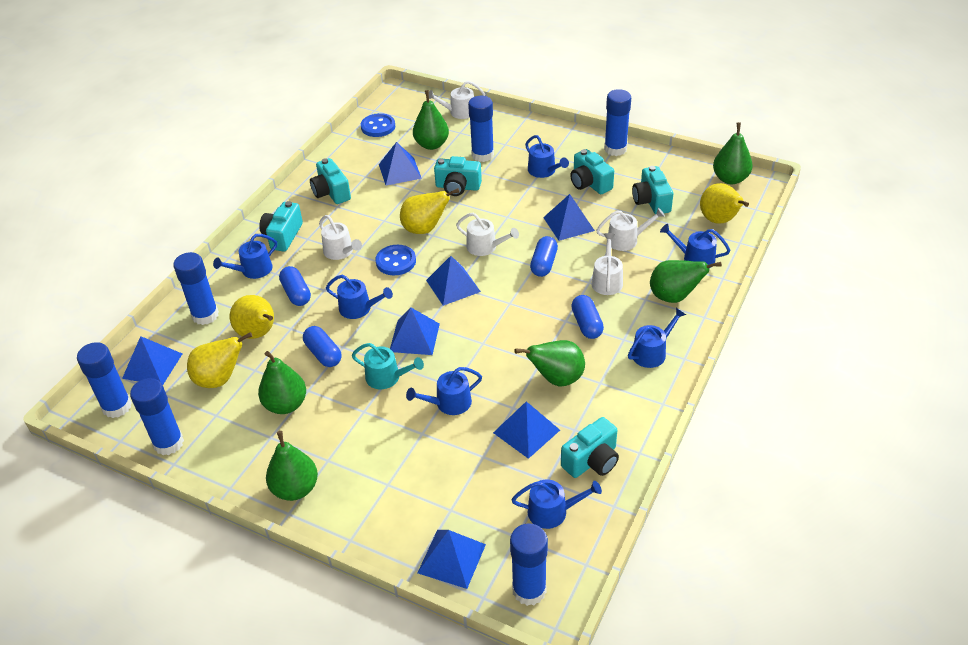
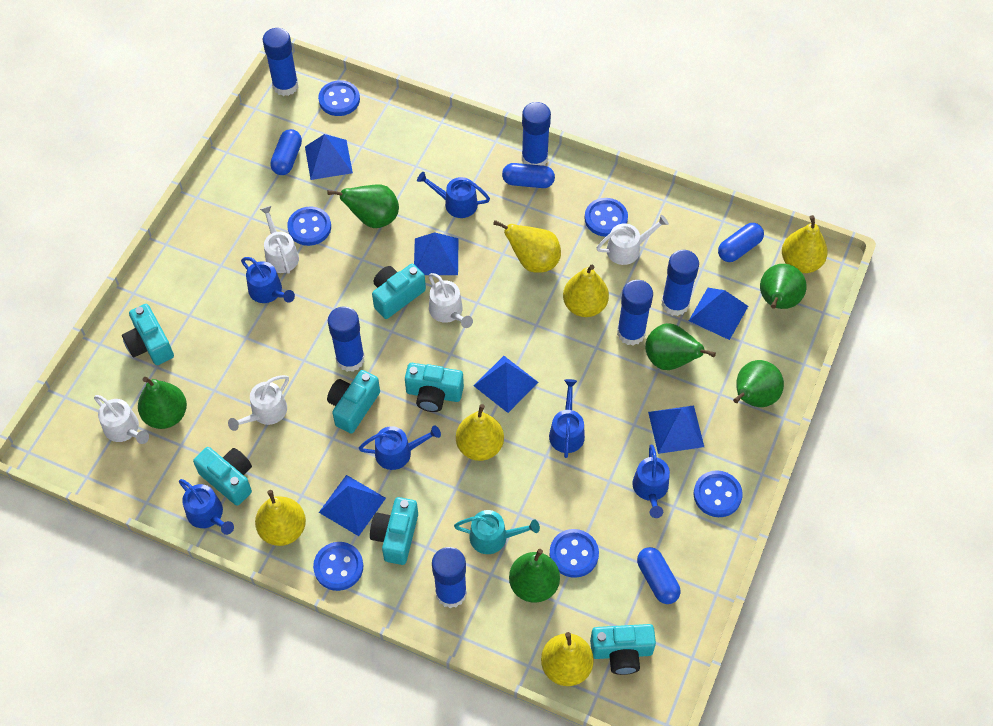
blue button: 2 -> 6
blue pyramid: 7 -> 6
blue watering can: 7 -> 6
turquoise camera: 6 -> 7
yellow pear: 4 -> 6

